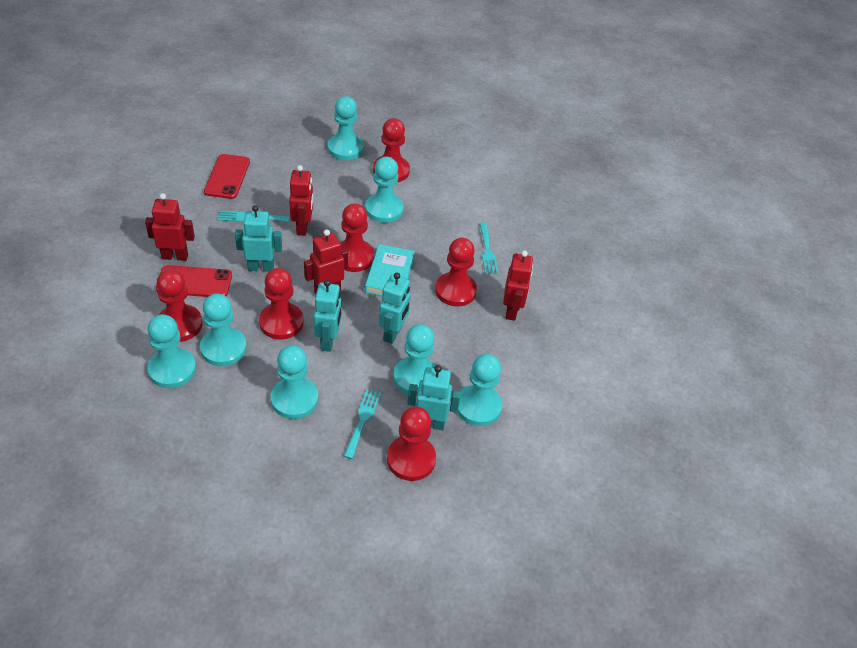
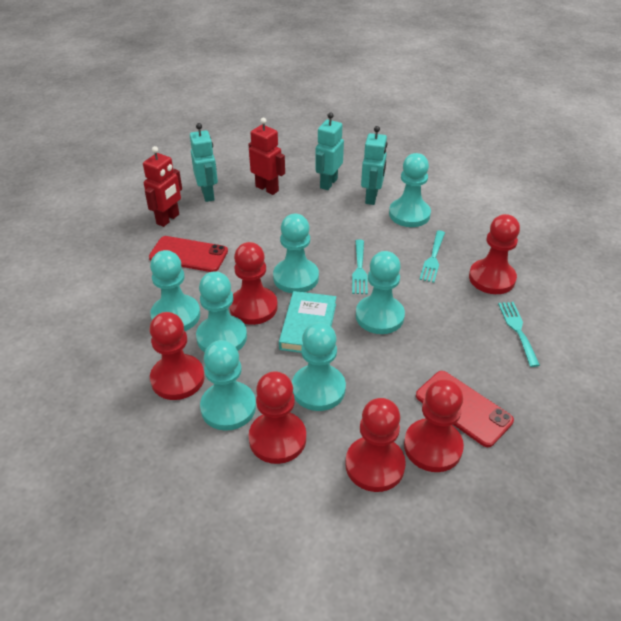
red robot: 4 -> 2
turquoise robot: 4 -> 3

